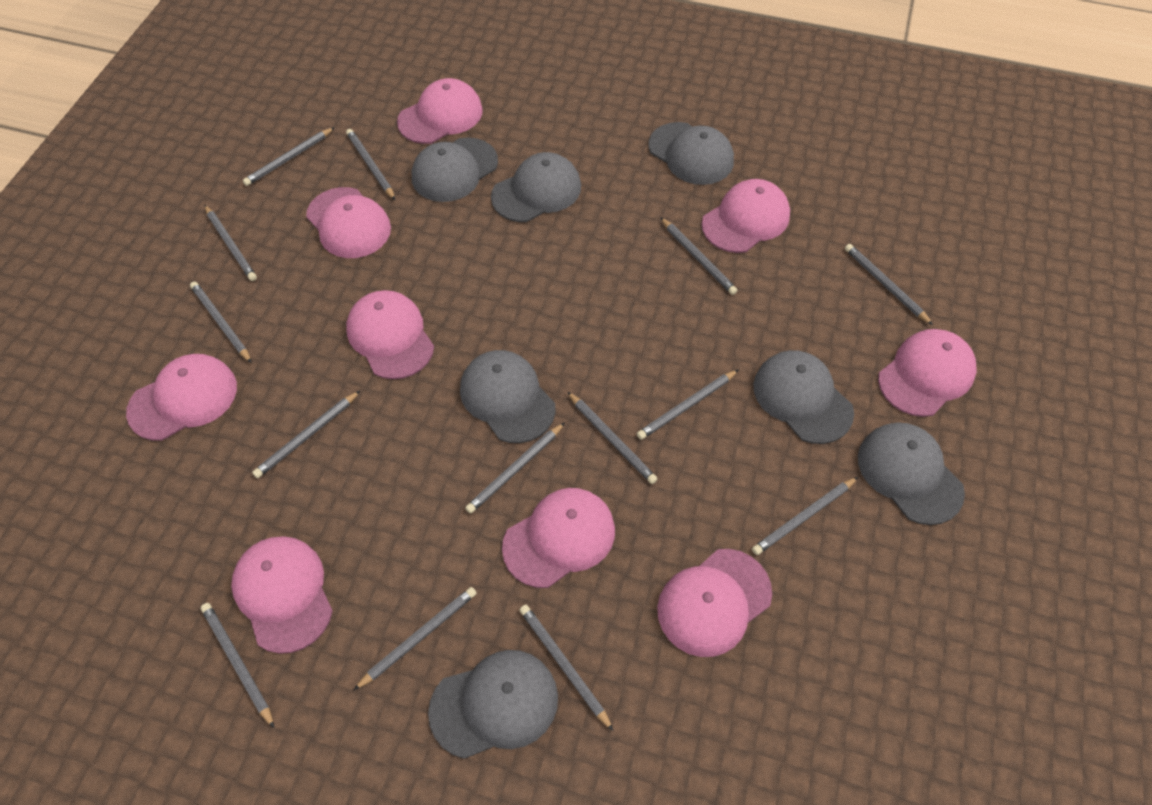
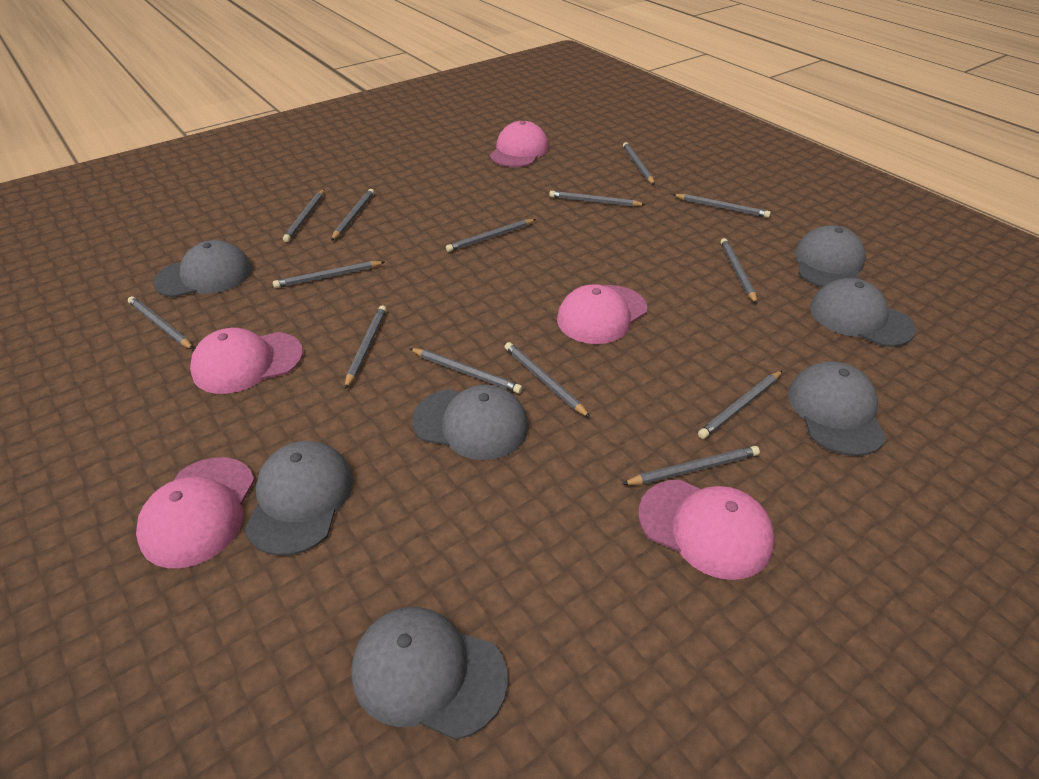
pink cap: 9 -> 5

